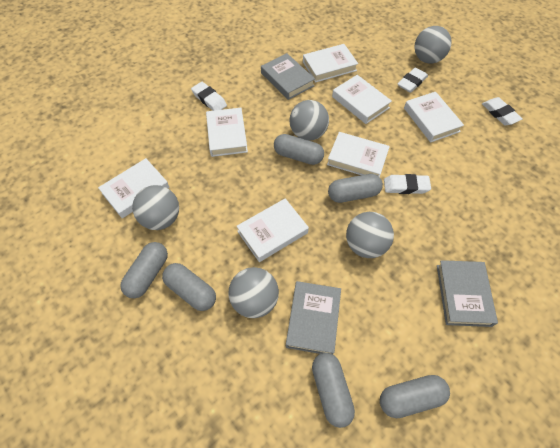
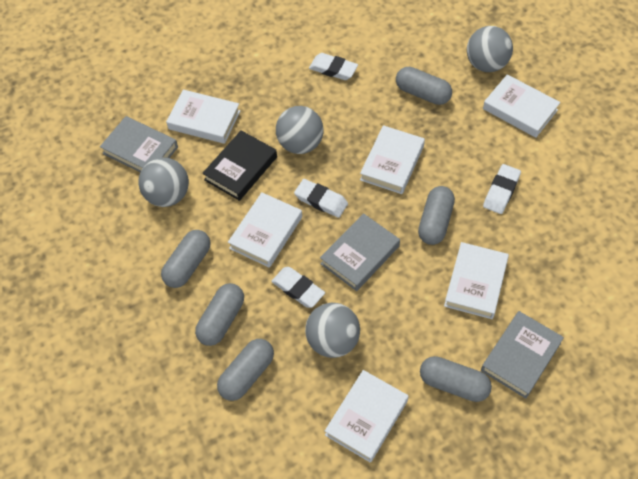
black book: 0 -> 1
grey ball: 5 -> 4
white book: 7 -> 6

